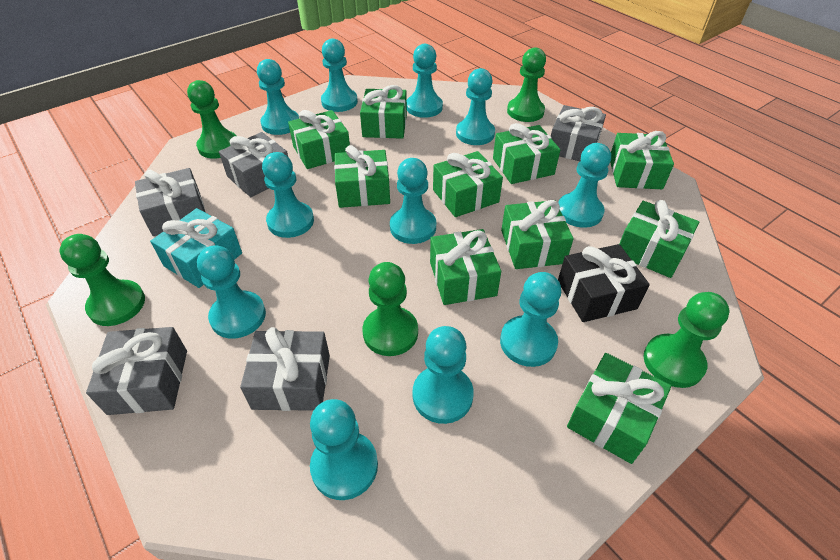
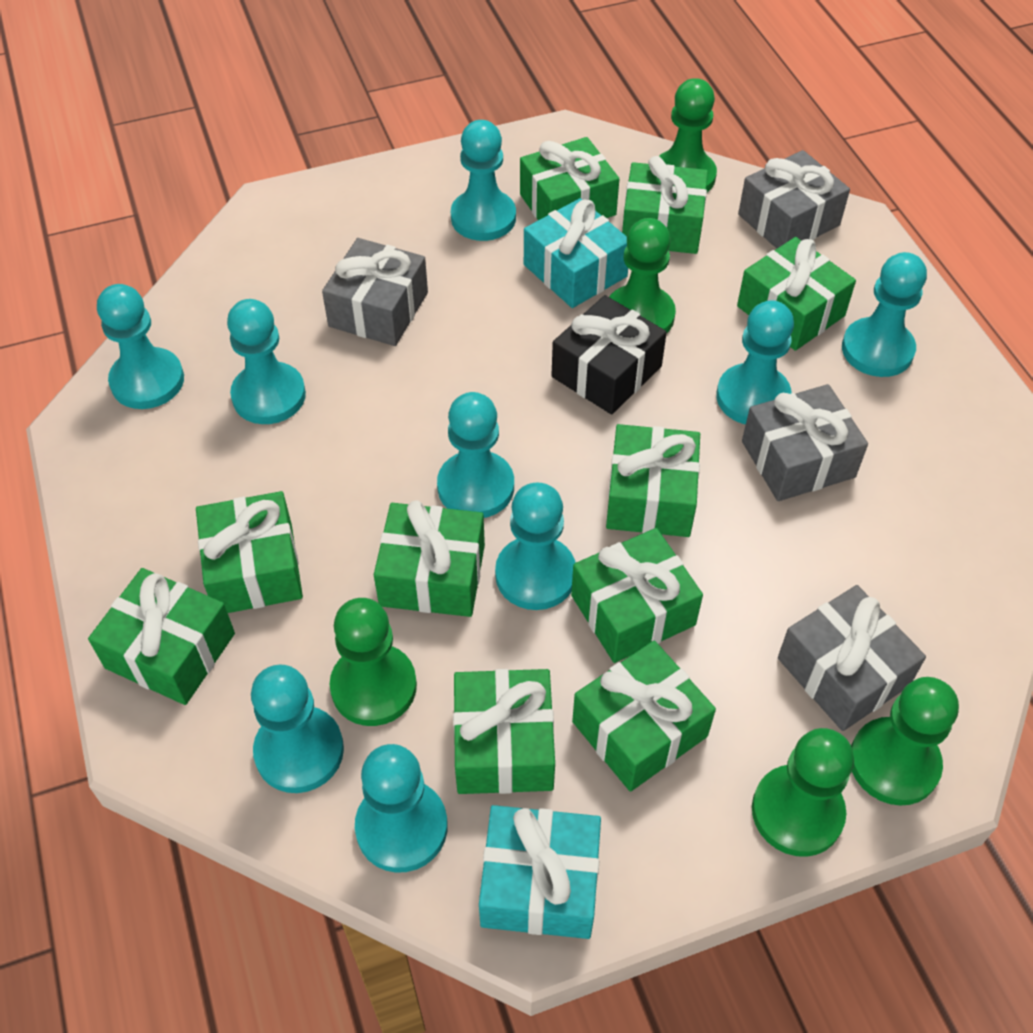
grey gift: 5 -> 4
turquoise gift: 1 -> 2
turquoise pawn: 11 -> 9

